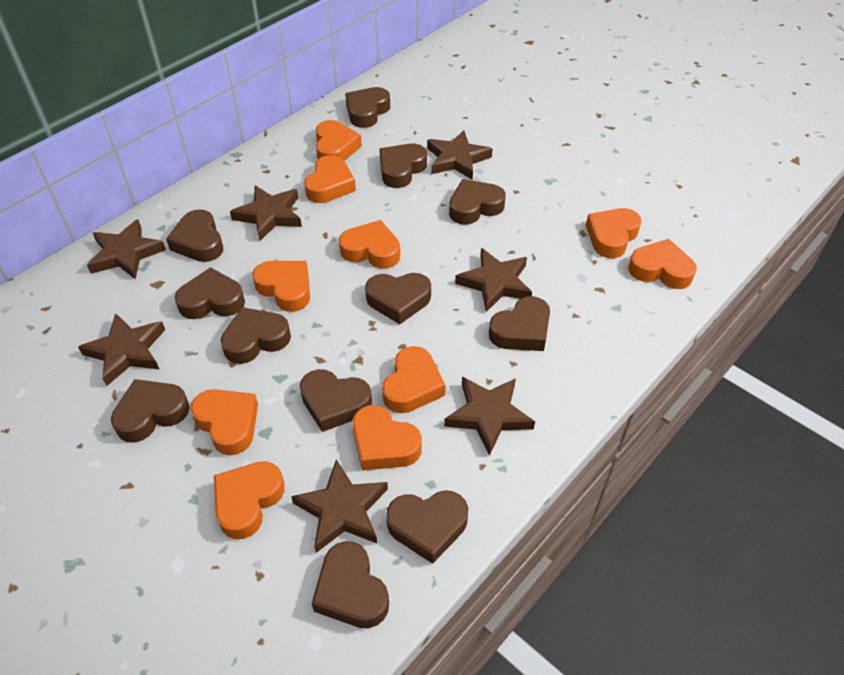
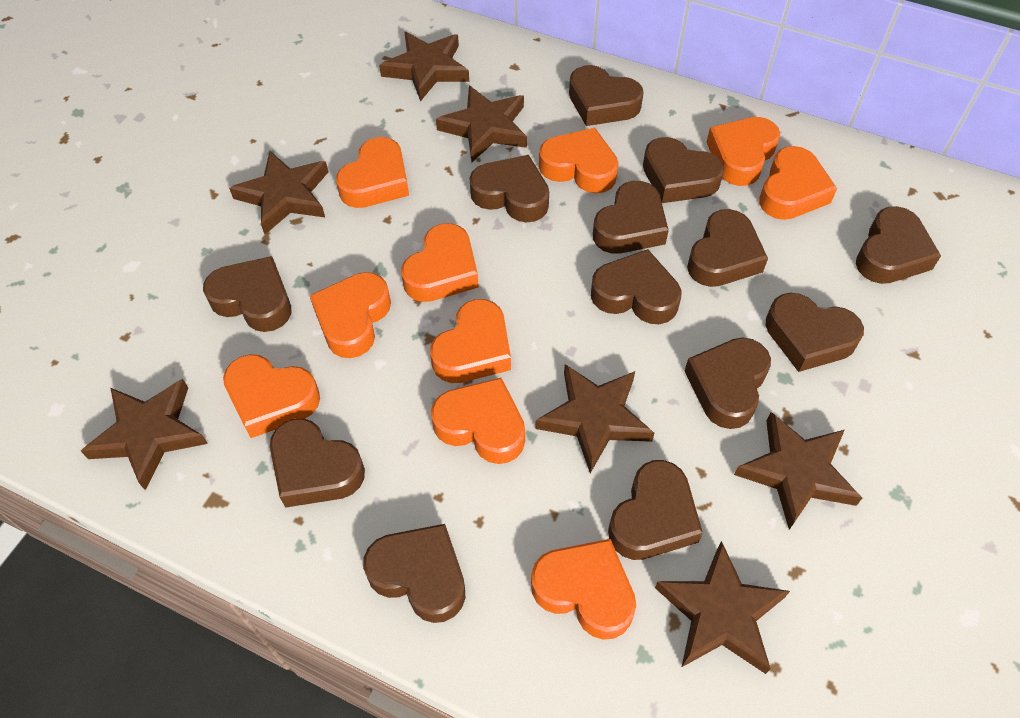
brown heart: 12 -> 13

